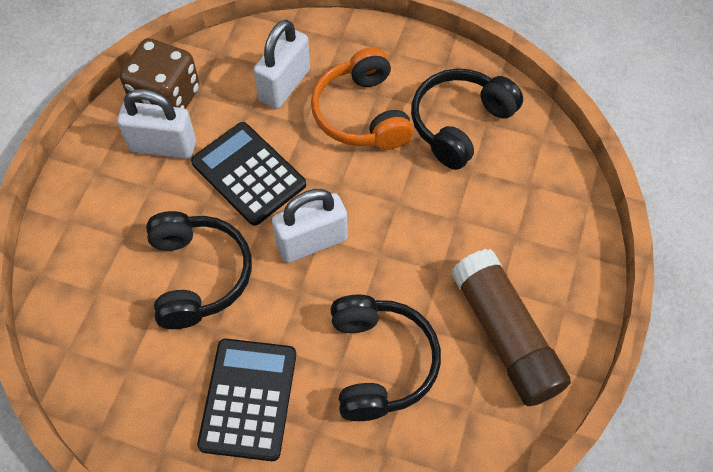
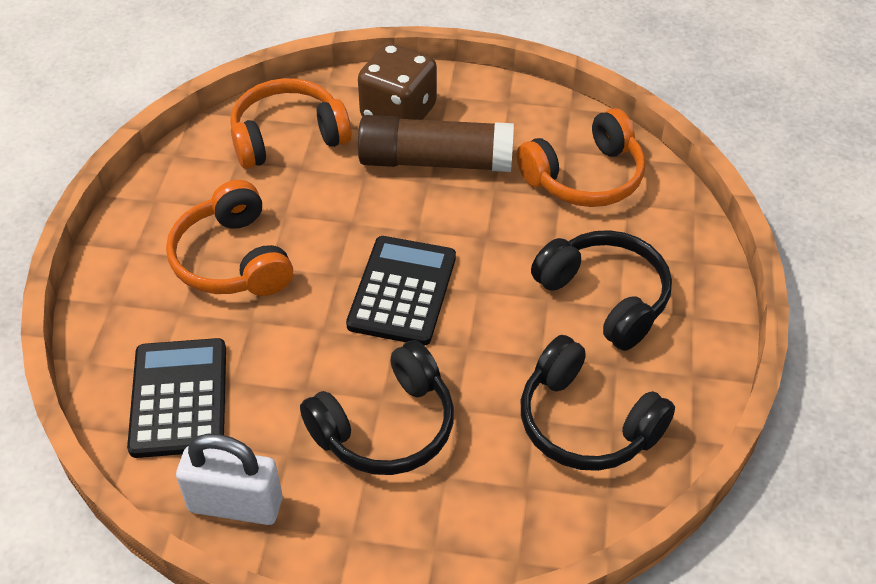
orange headphones: 1 -> 3
white padlock: 3 -> 1

